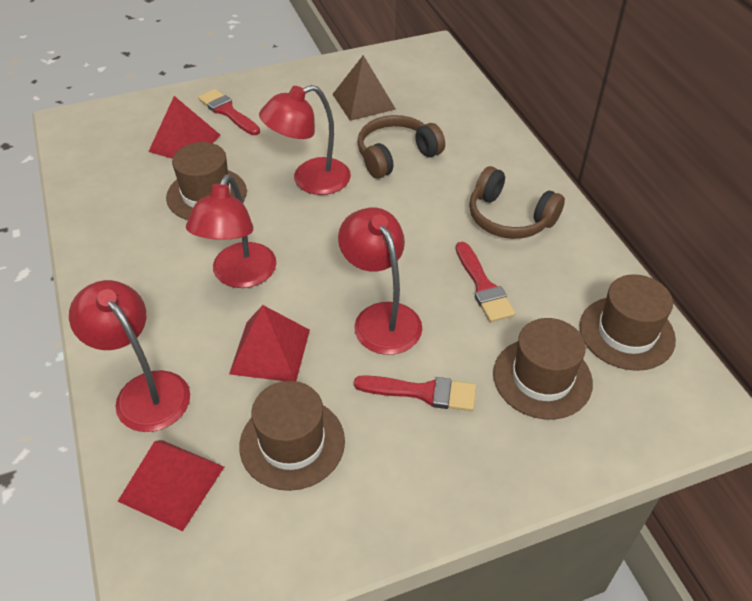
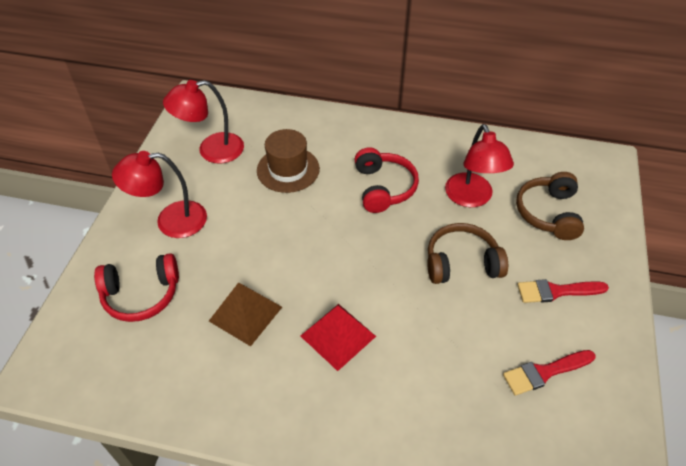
brown hat: 4 -> 1
red brush: 3 -> 2
red headphones: 0 -> 2
red lamp: 4 -> 3
red pyramid: 3 -> 1

